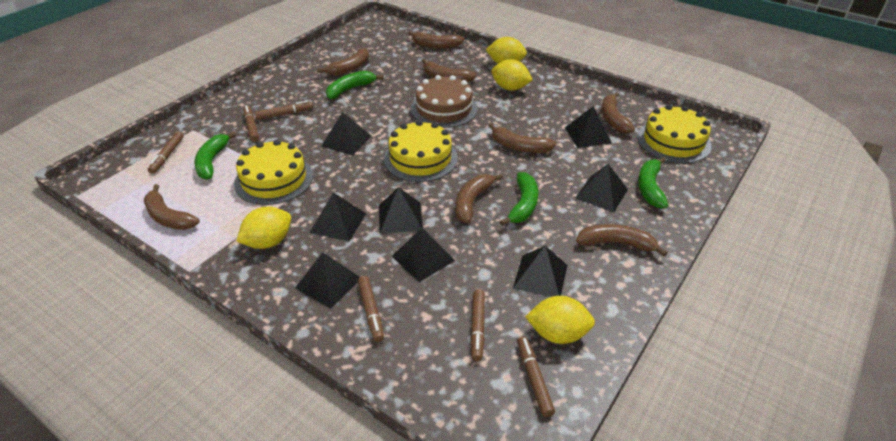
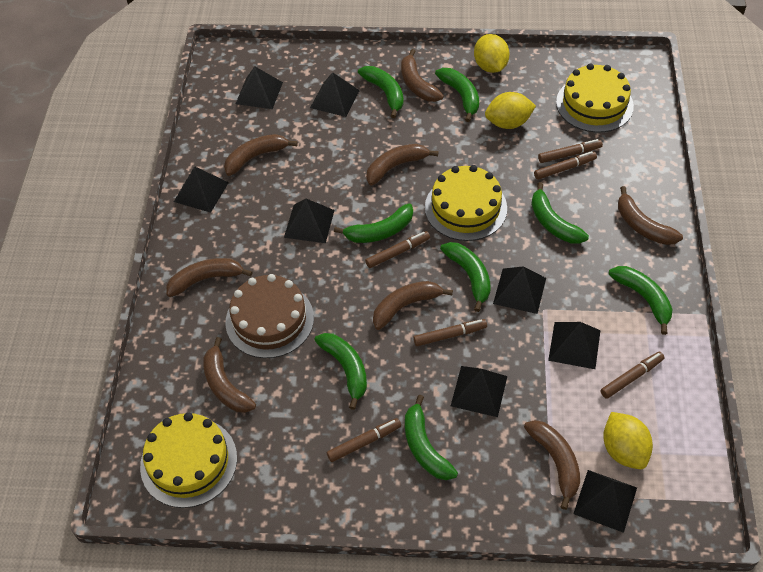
green banana: 4 -> 8
yellow lemon: 4 -> 3

